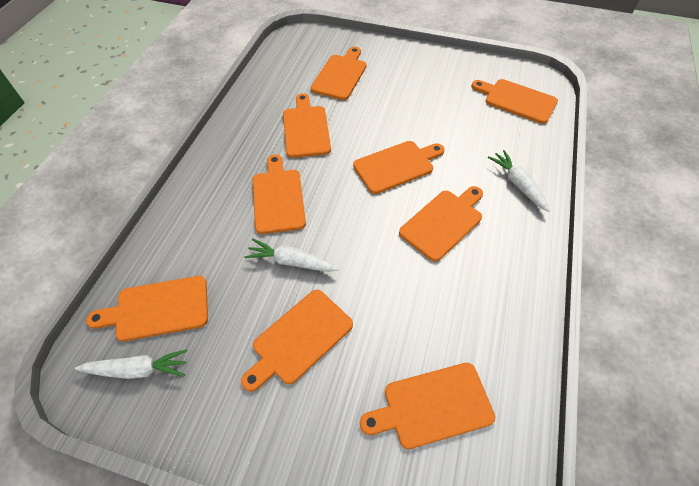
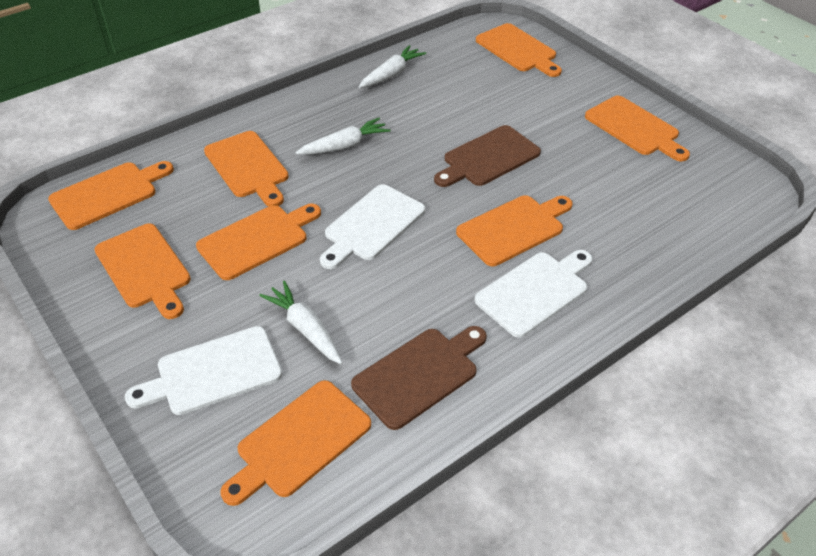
brown cutting board: 0 -> 2
orange cutting board: 9 -> 8
white cutting board: 0 -> 3

